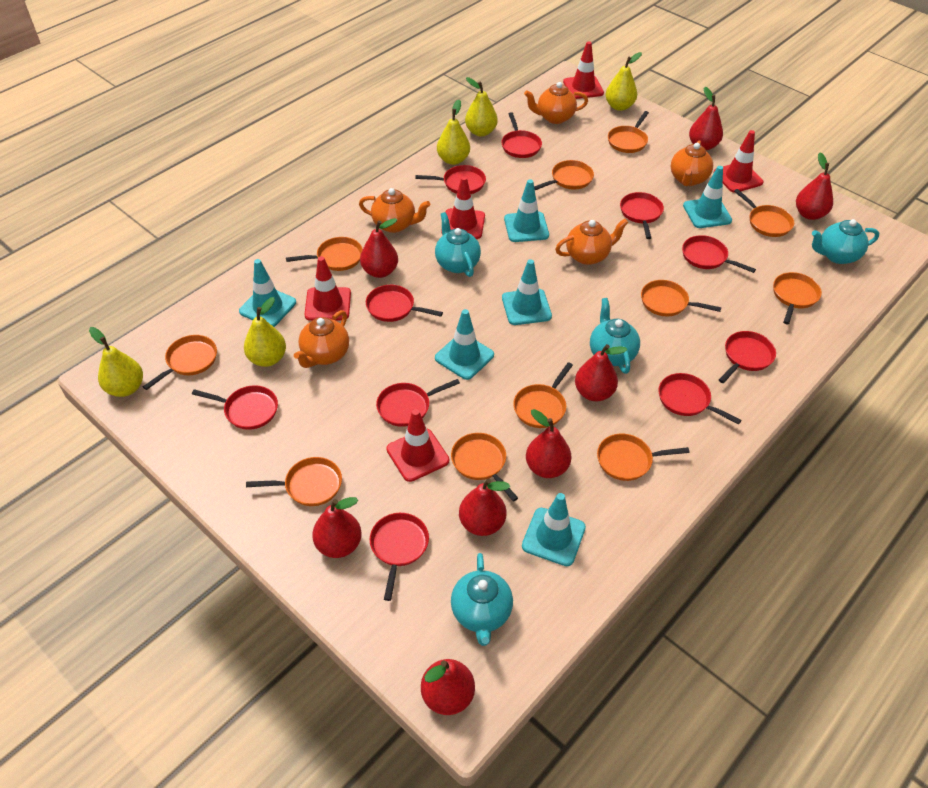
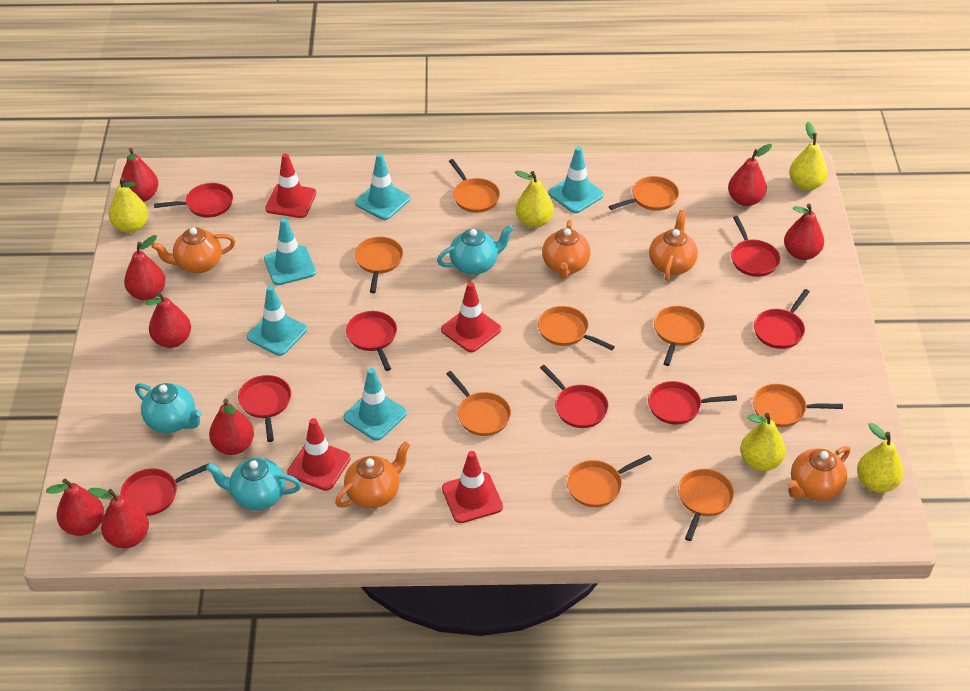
orange pan: 11 -> 9
red pan: 10 -> 8
red traffic cone: 5 -> 4
turquoise teapot: 4 -> 3
turquoise traffic cone: 6 -> 5

